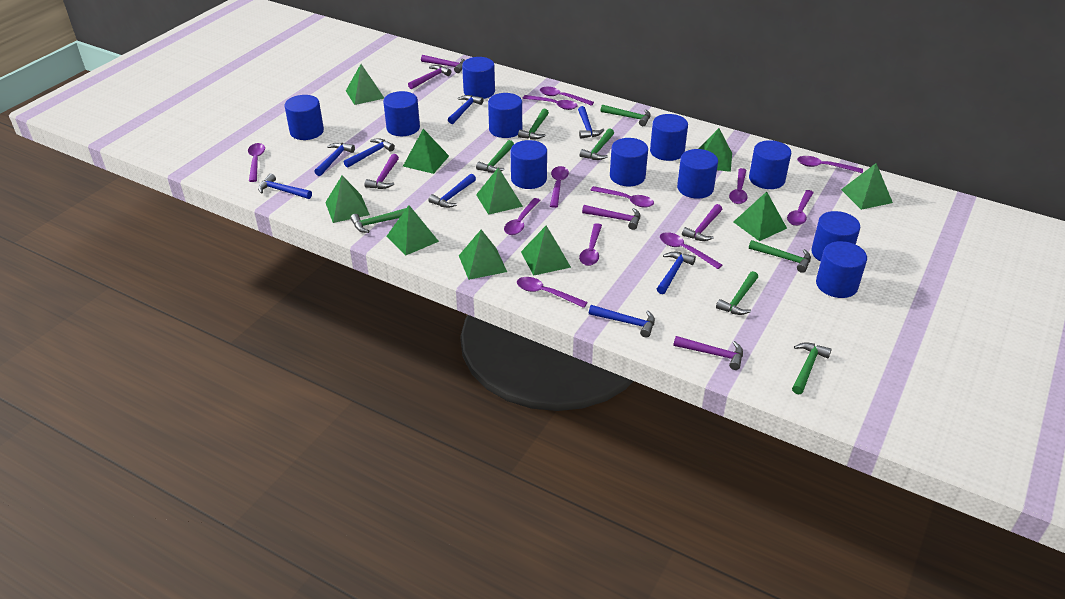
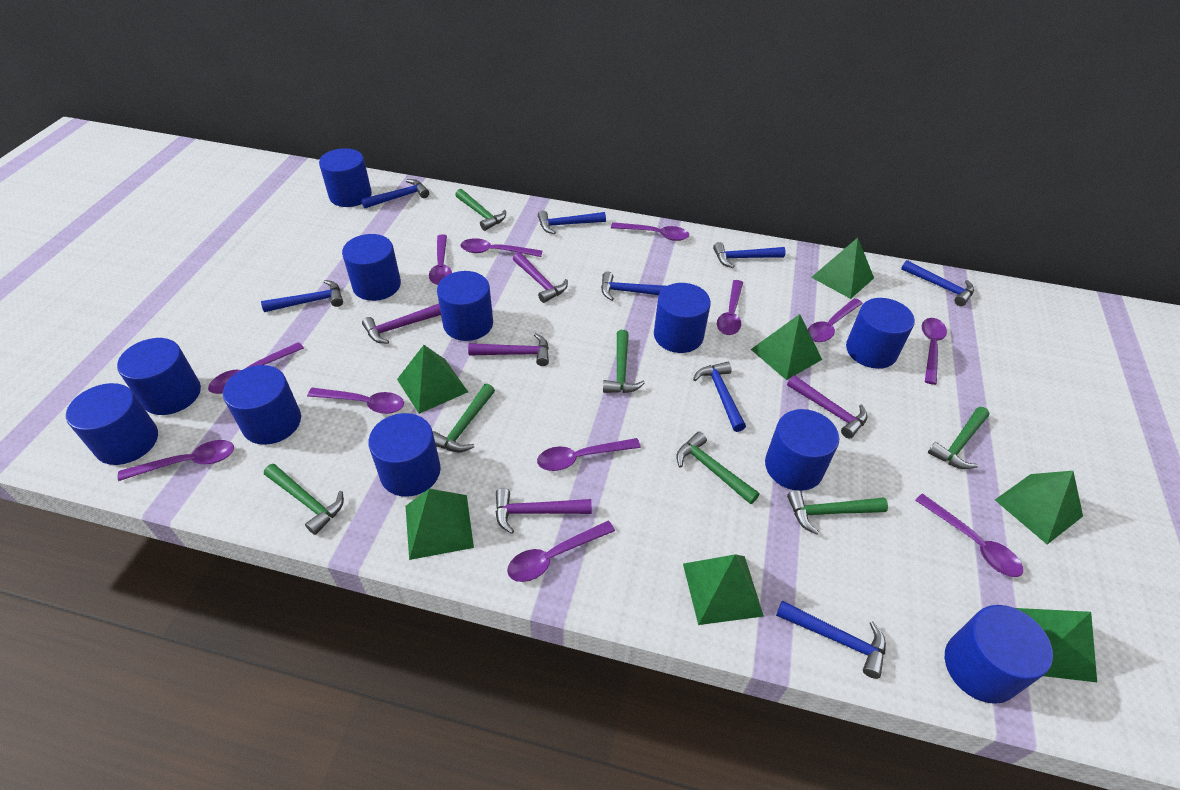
green hammer: 8 -> 7
green pyramid: 10 -> 7
purple hammer: 6 -> 5

